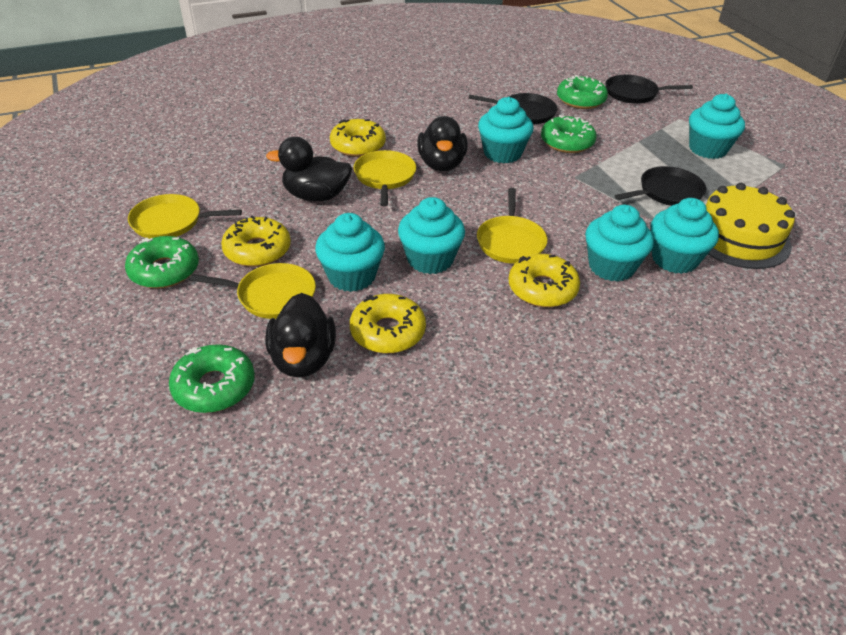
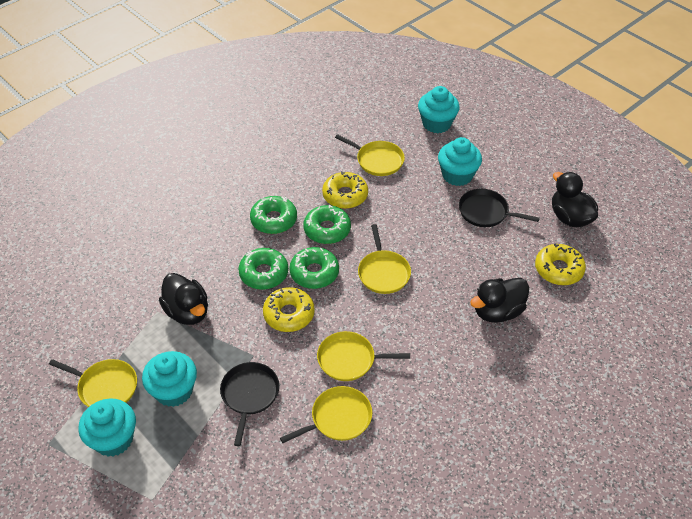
black pan: 3 -> 2
turquoise cupcake: 6 -> 4
yellow cake: 1 -> 0
yellow donut: 4 -> 3
yellow pan: 4 -> 5

